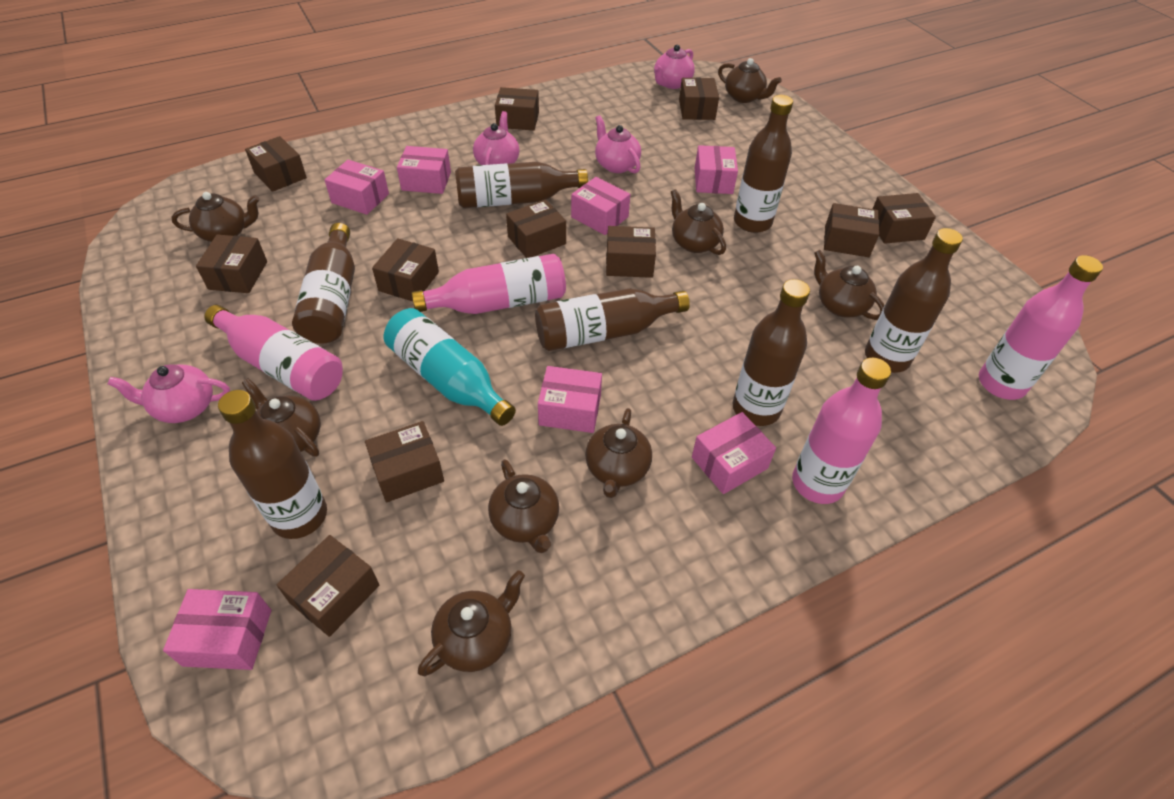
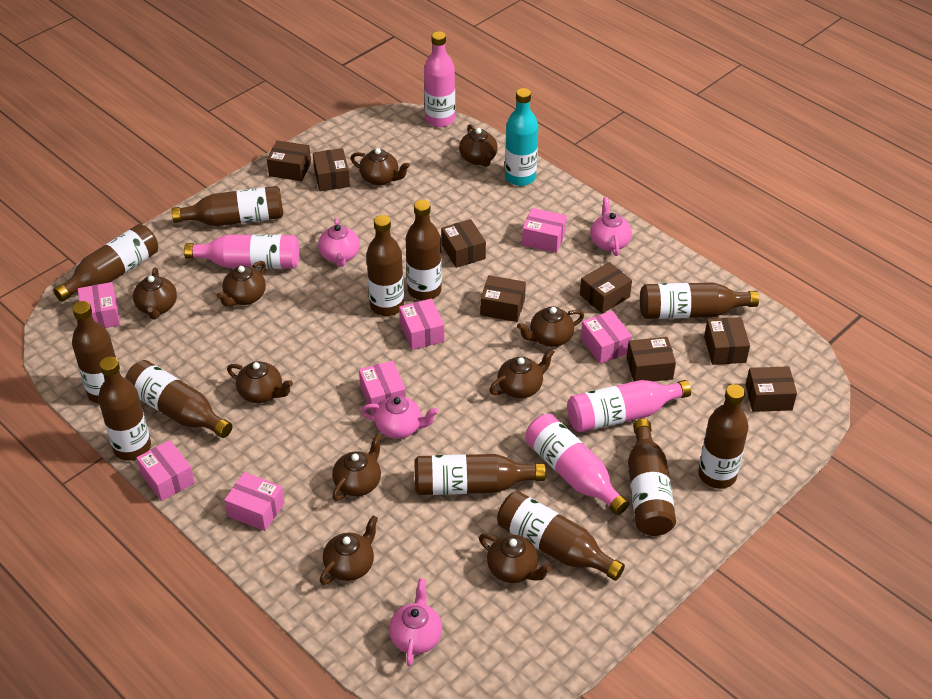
brown bottle: 7 -> 12
brown box: 11 -> 8
brown teapot: 8 -> 10

